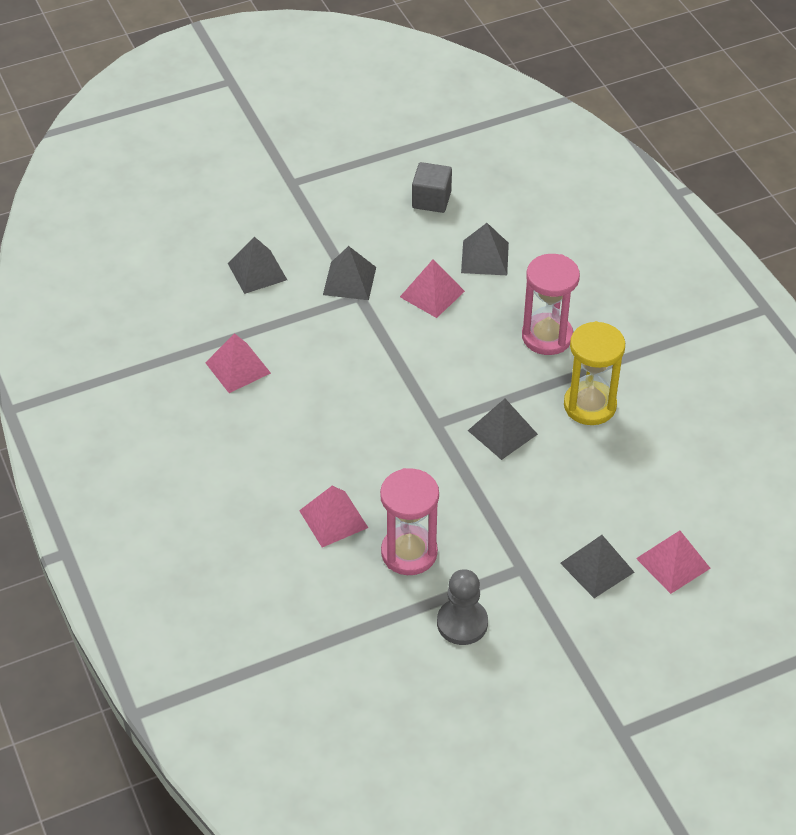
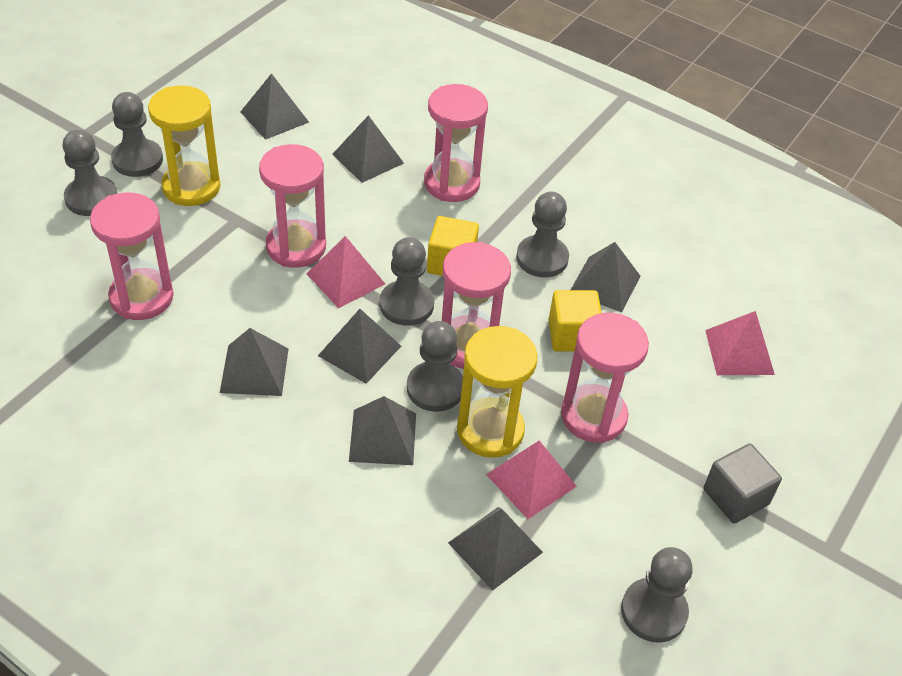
grey pawn: 1 -> 6
grey pyramid: 5 -> 7
pink hourglass: 2 -> 5
pink pyramid: 4 -> 3
yellow cube: 0 -> 2
yellow hourglass: 1 -> 2

